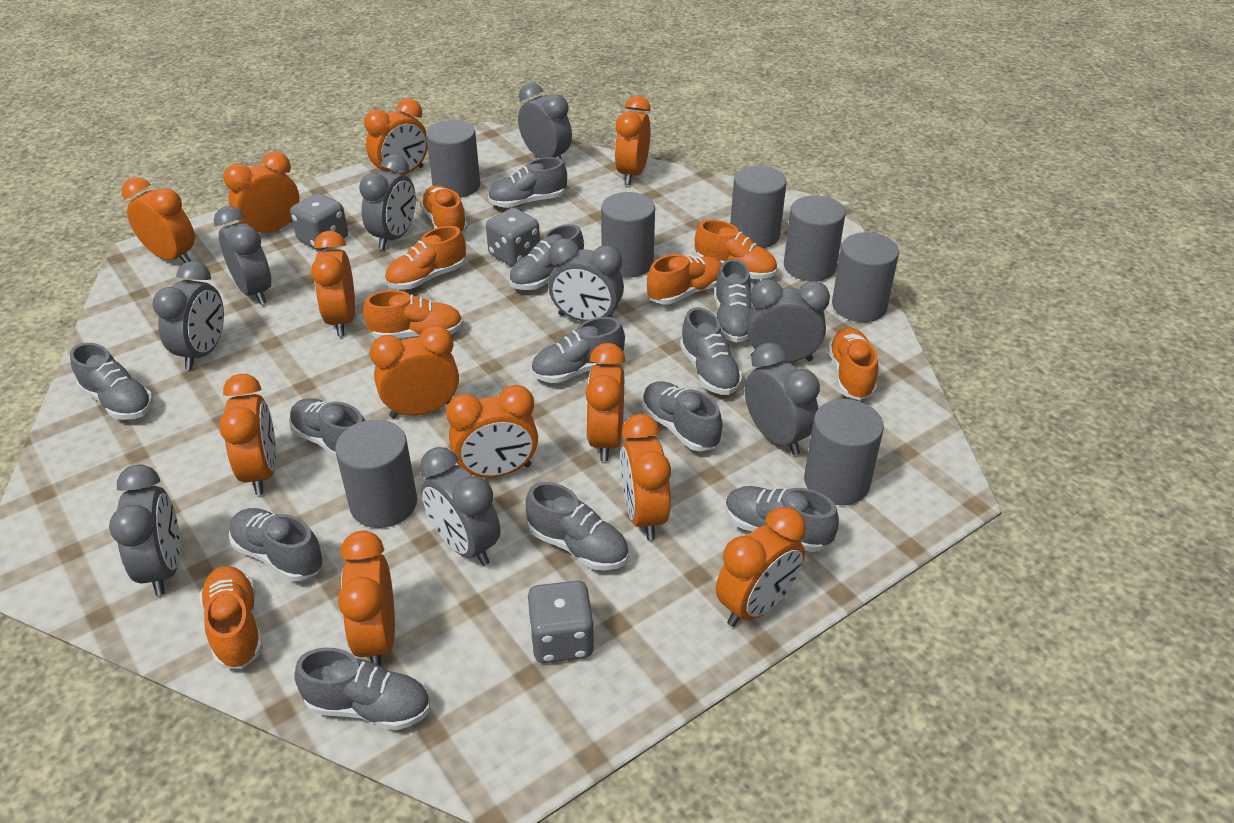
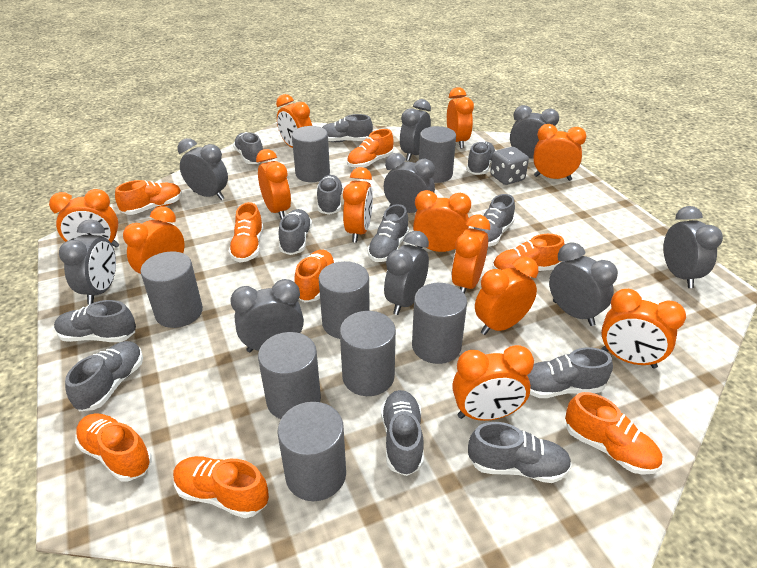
grey cylinder: 7 -> 8
grey dice: 3 -> 1
orange shoe: 7 -> 8

